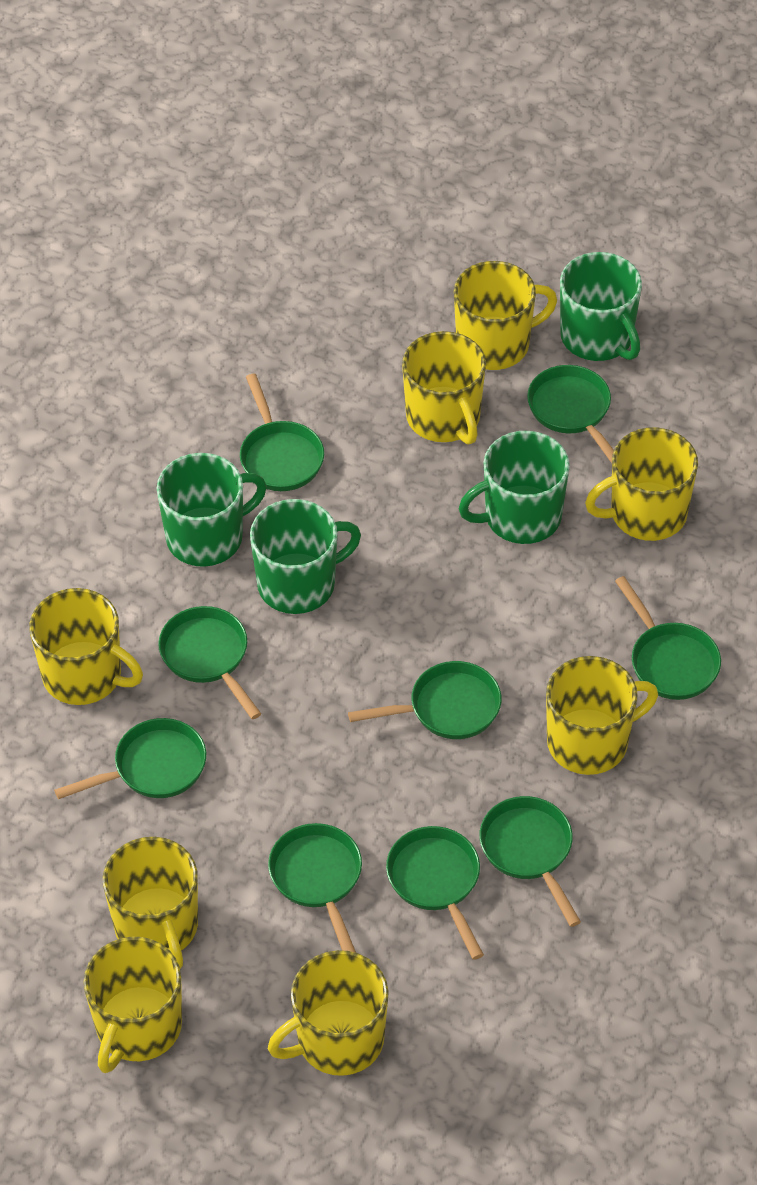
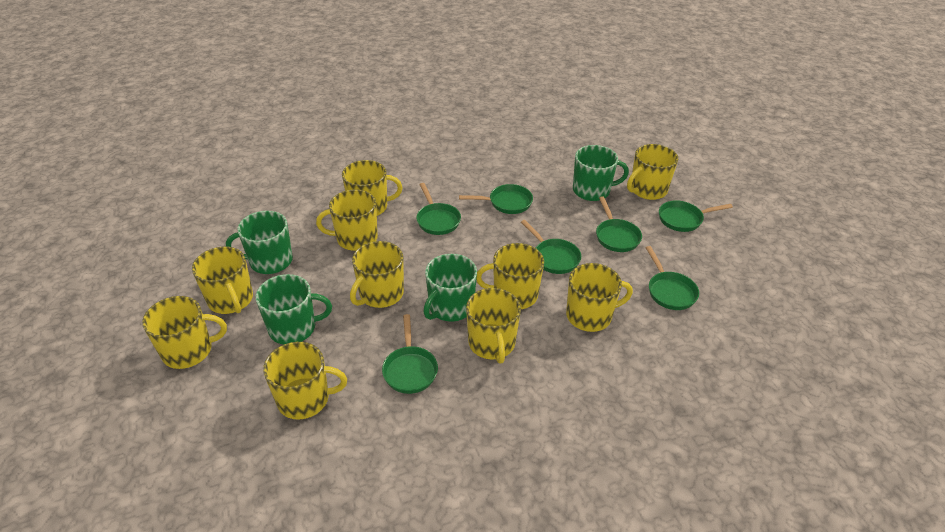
green pan: 9 -> 7
yellow mug: 8 -> 10

